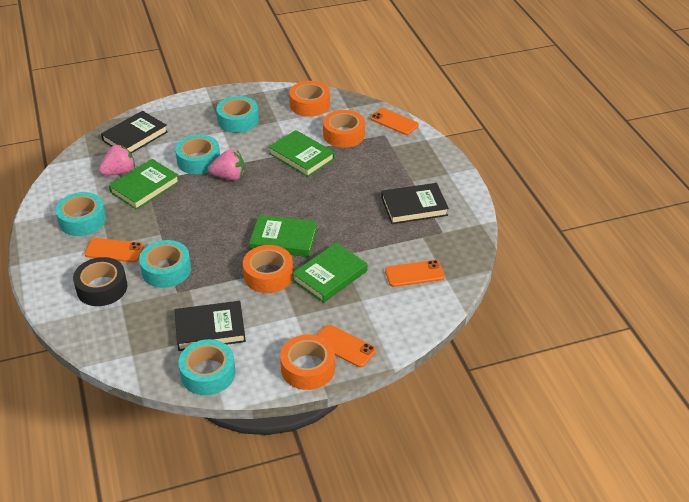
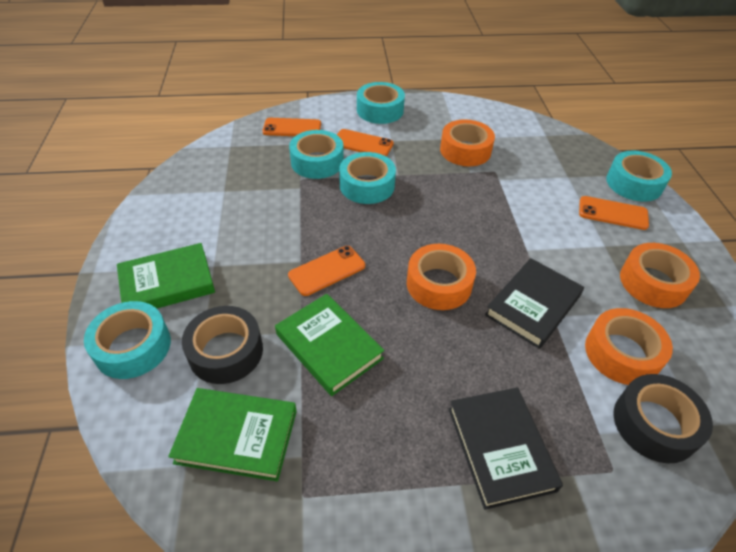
black book: 3 -> 2
black tape: 1 -> 2
green book: 4 -> 3
pink strawberry: 2 -> 0

